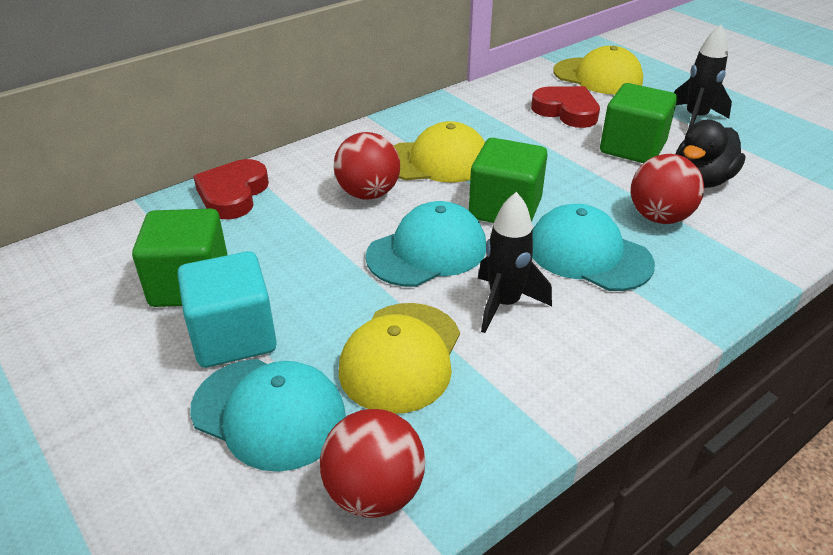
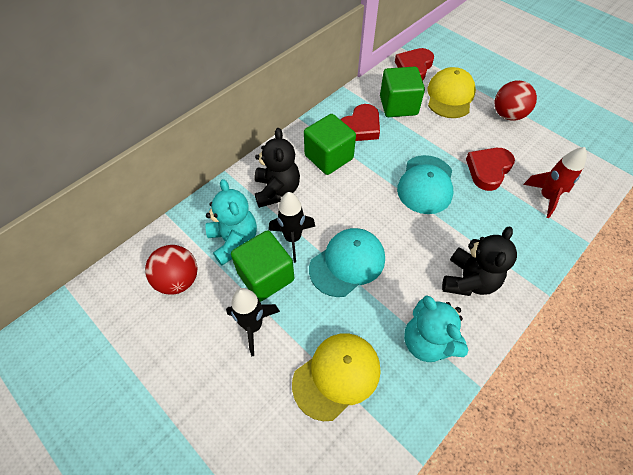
black duck: 1 -> 0
black teddy bear: 0 -> 2
red ball: 3 -> 2
red heart: 2 -> 3
red rocket: 0 -> 1
turquoise cap: 3 -> 2
turquoise cube: 1 -> 0
turquoise teddy bear: 0 -> 2
yellow cap: 3 -> 2

